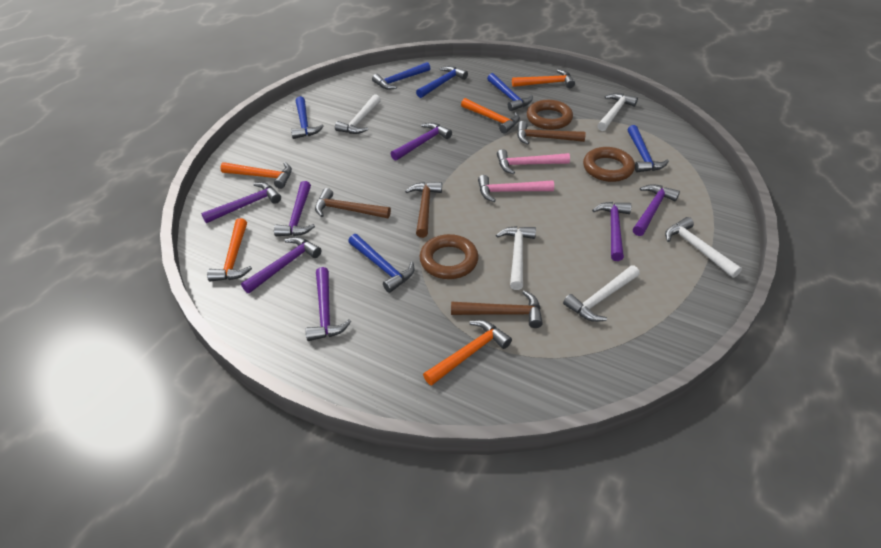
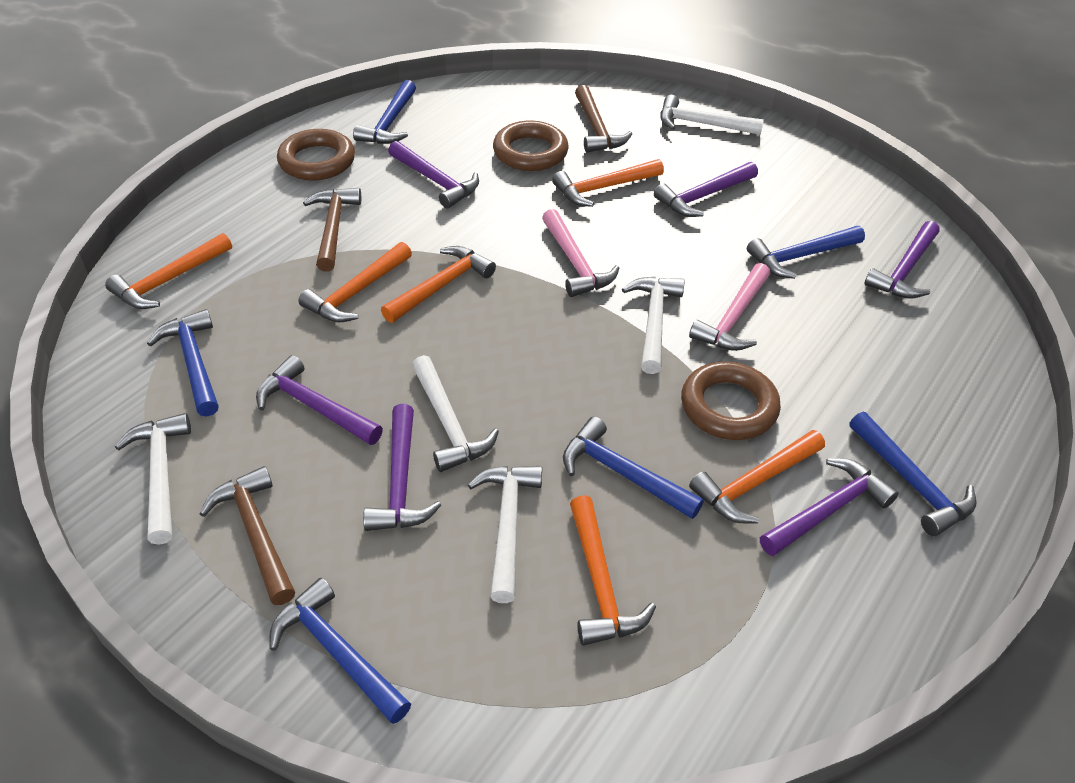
brown hammer: 4 -> 3
orange hammer: 5 -> 6
purple hammer: 7 -> 6

